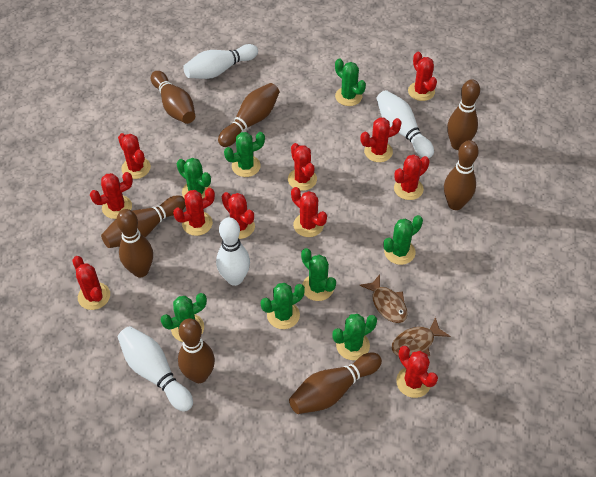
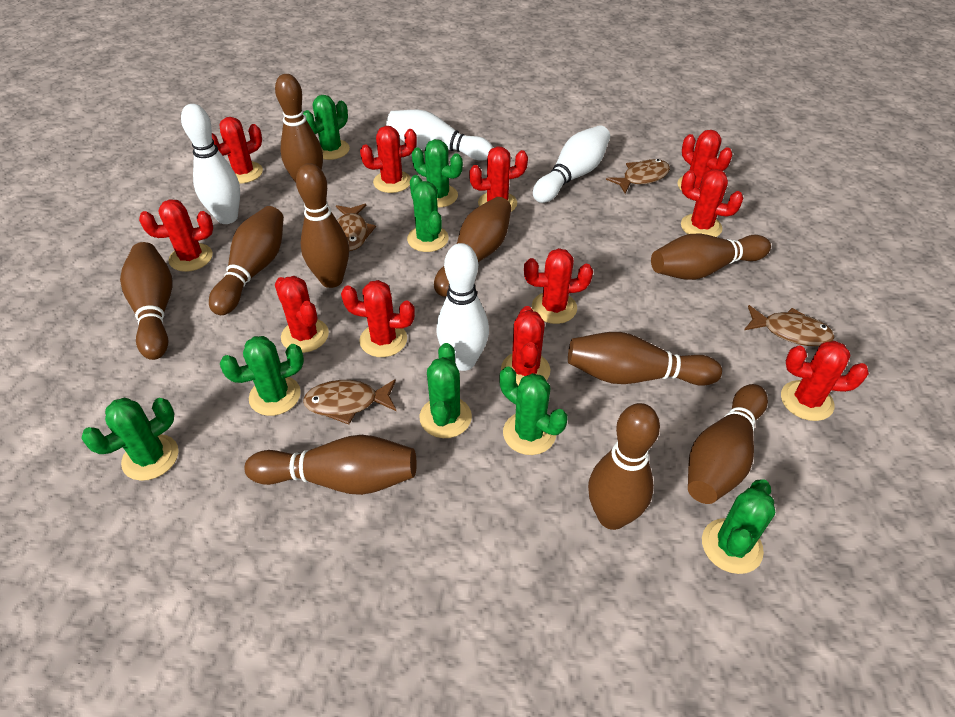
brown bowling pin: 8 -> 10
brown fish: 2 -> 4

